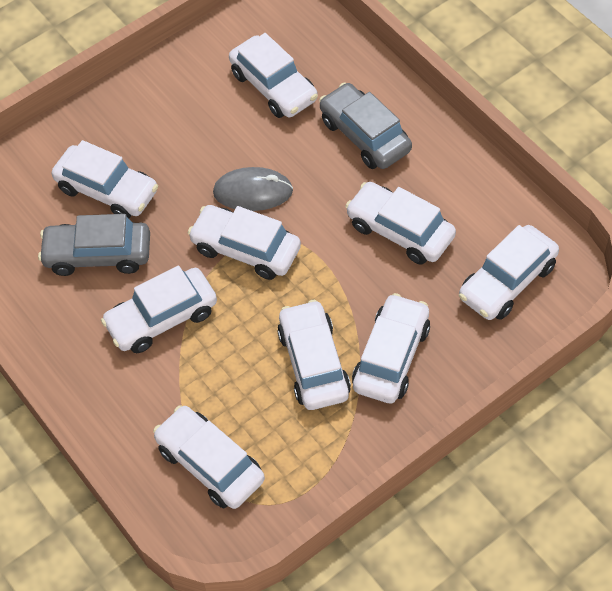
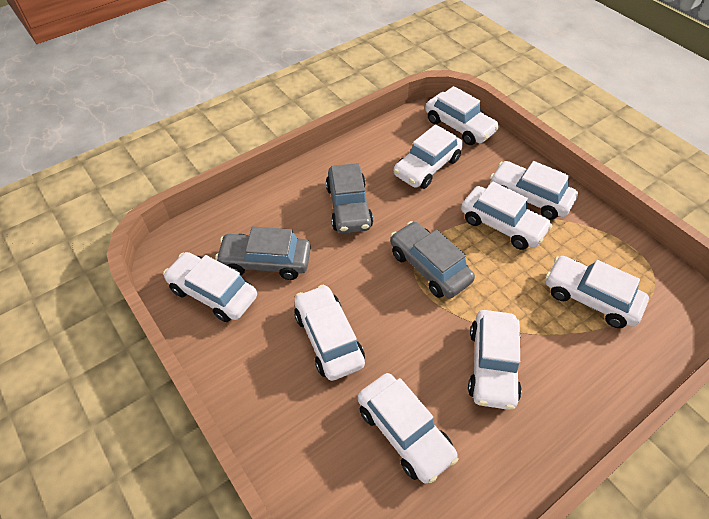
grey car: 2 -> 3
grey mouse: 1 -> 0

